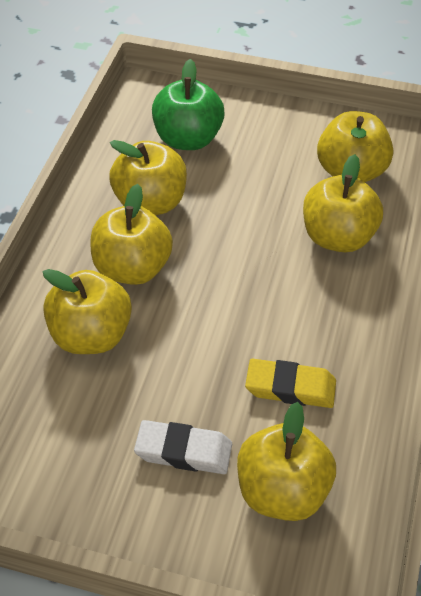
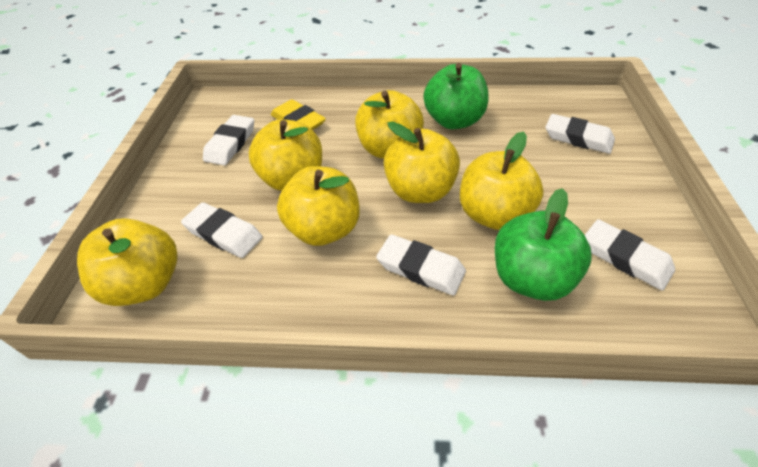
green apple: 1 -> 2
white eraser: 1 -> 5

